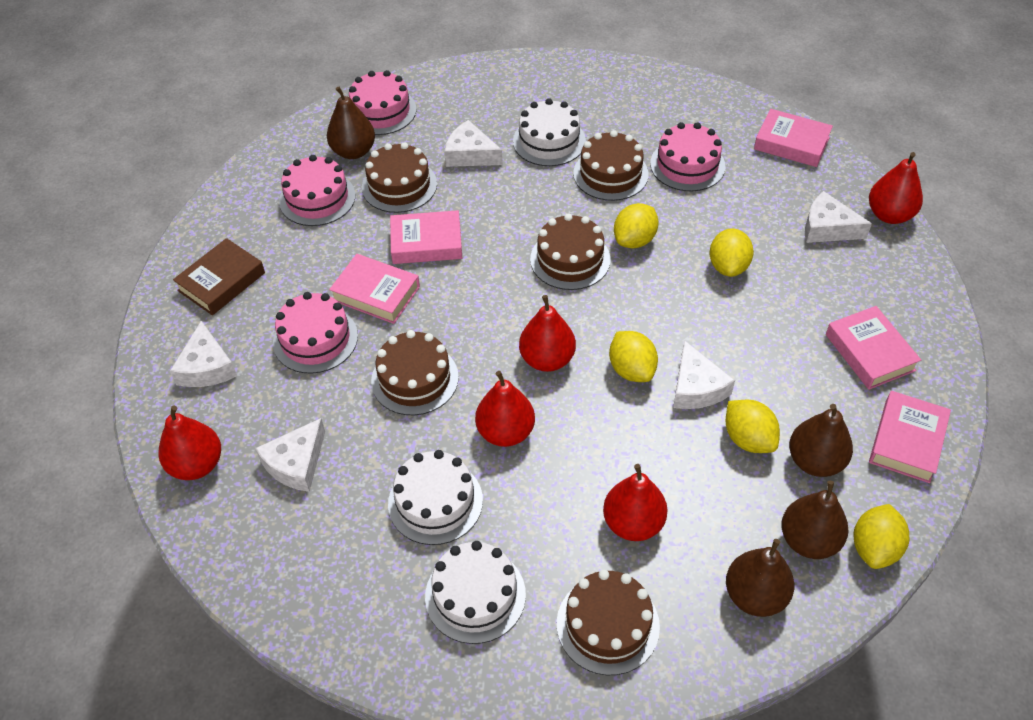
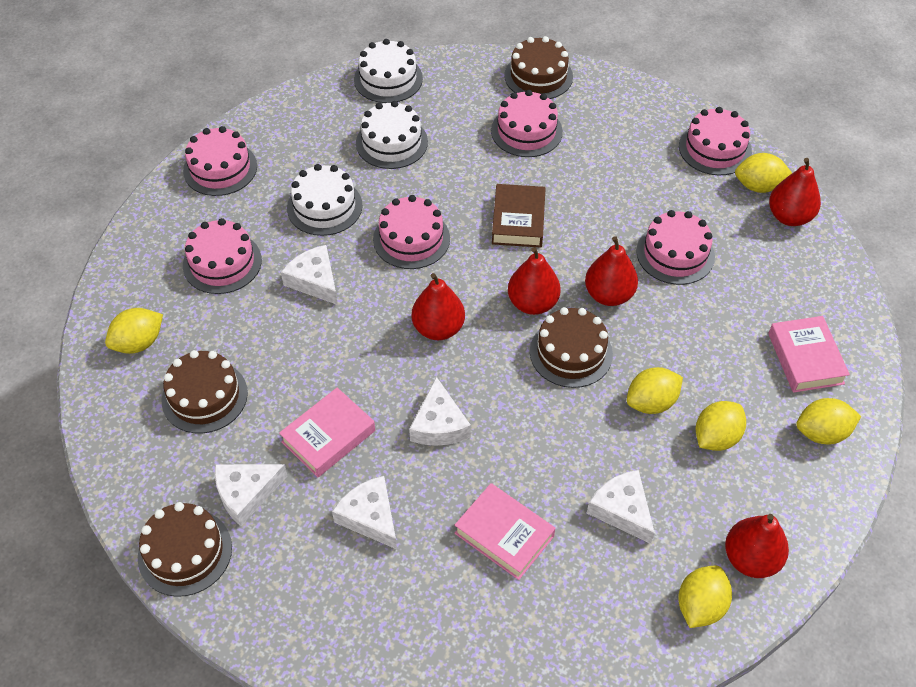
brown cake: 5 -> 4
brown pear: 4 -> 0
pink book: 5 -> 3
pink cake: 4 -> 6
yellow lemon: 5 -> 6

